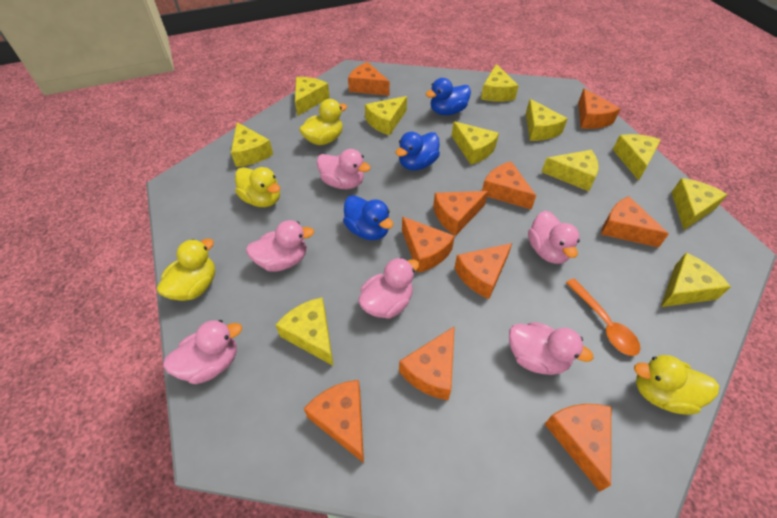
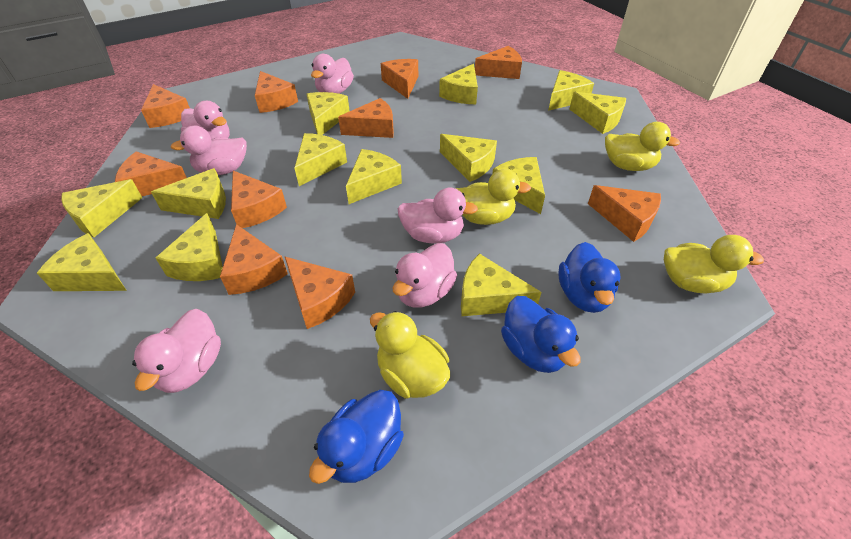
orange spoon: 1 -> 0
yellow cheese: 11 -> 13

